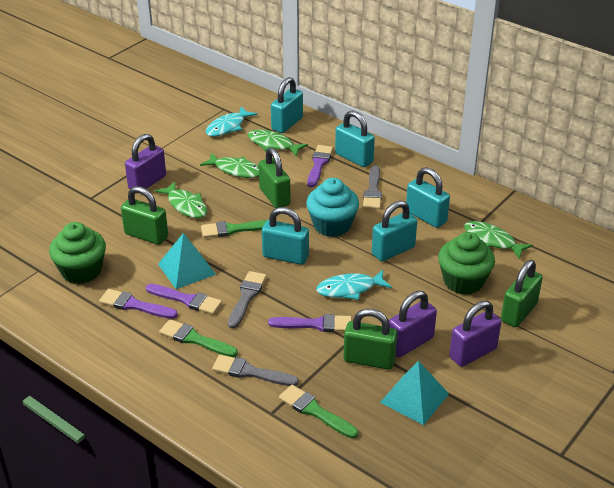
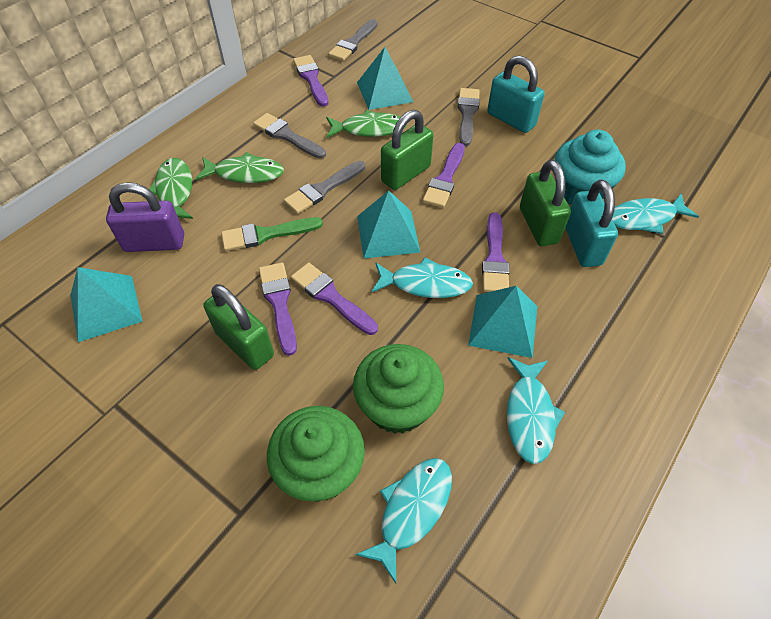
green brush: 3 -> 1
green fish: 4 -> 3
green padlock: 4 -> 3
grey brush: 3 -> 4
purple brush: 4 -> 5
purple padlock: 3 -> 1
turquoise fish: 2 -> 4
turquoise padlock: 5 -> 2
turquoise pyramid: 2 -> 4

